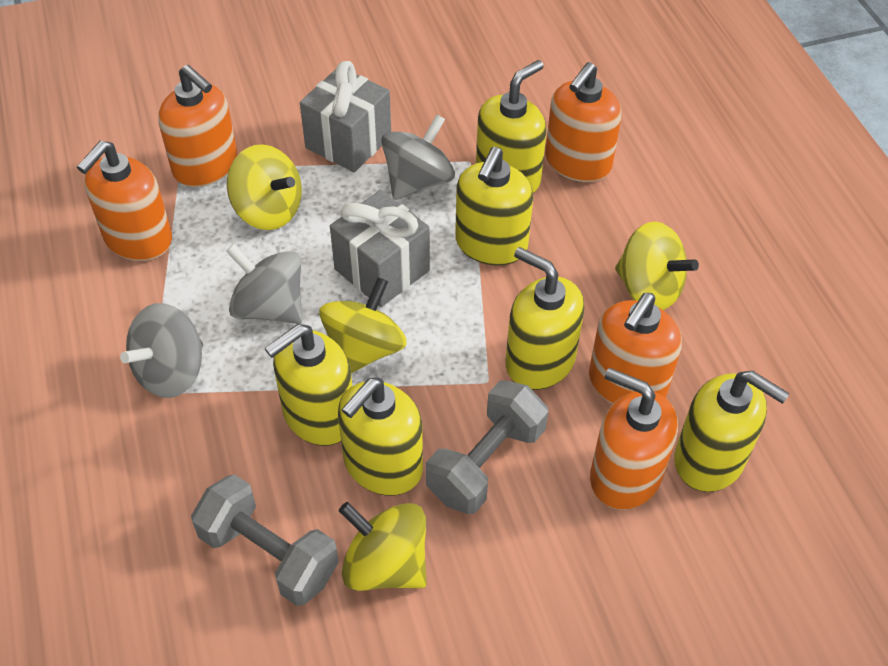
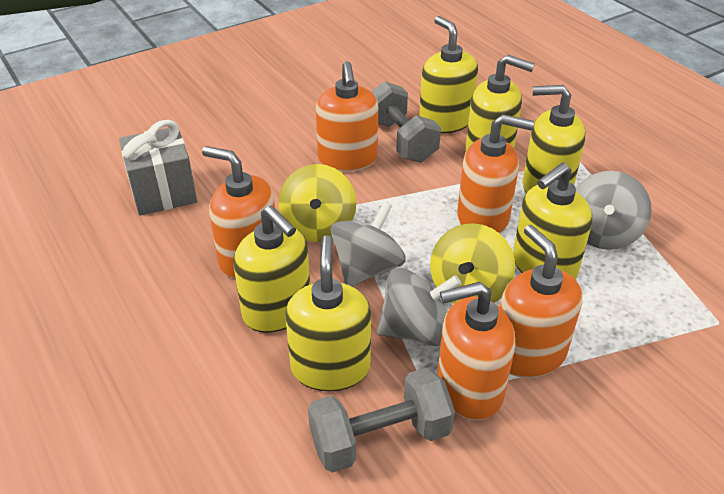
grey gift: 2 -> 1
yellow spinning top: 4 -> 2

